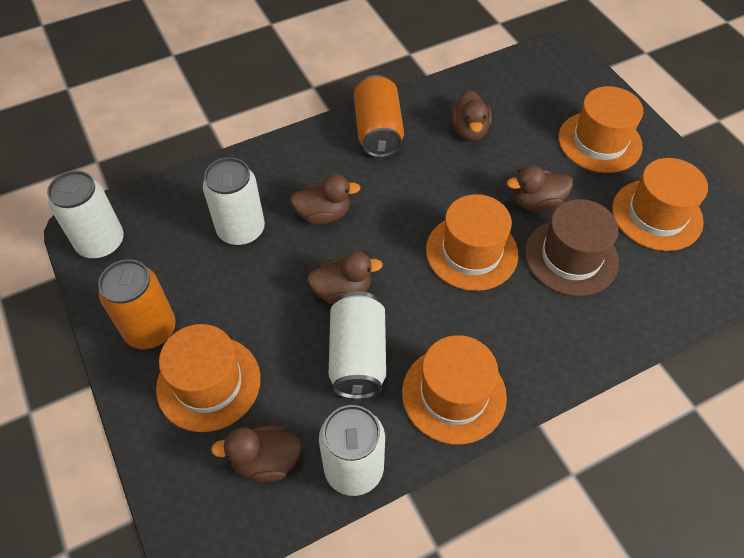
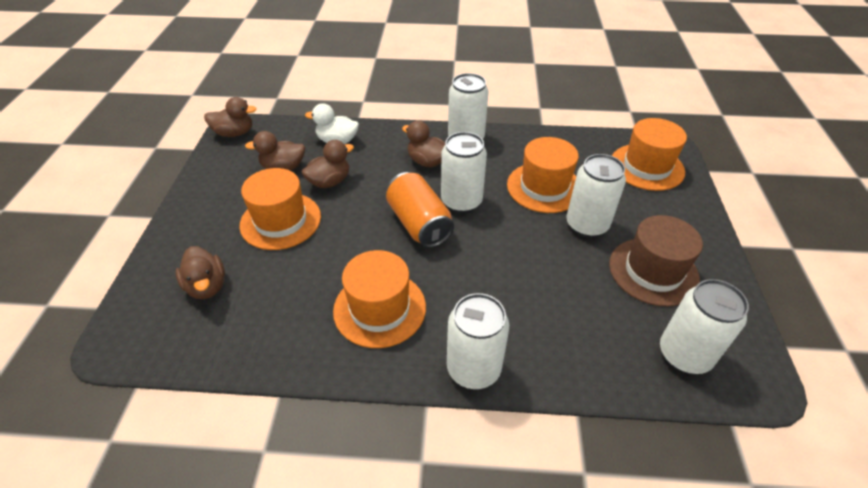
orange can: 2 -> 1
orange hat: 5 -> 4
white can: 4 -> 5
white duck: 0 -> 1

